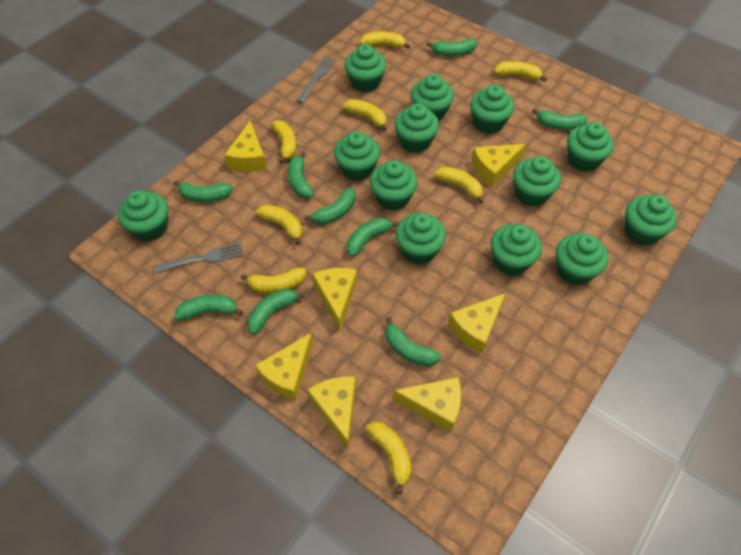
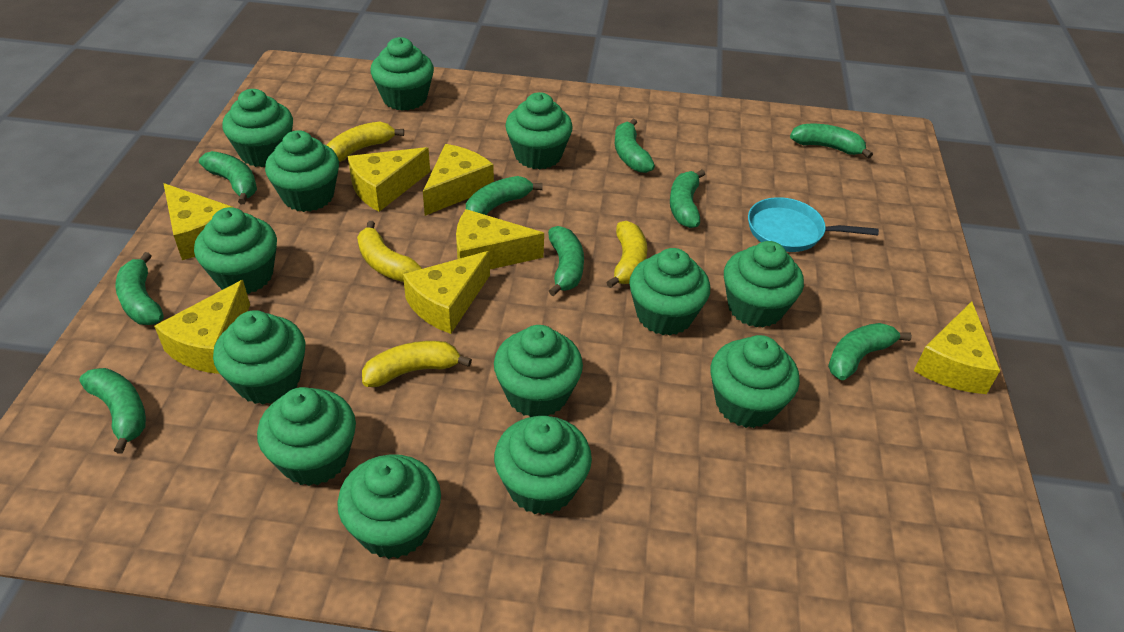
grey fork: 2 -> 0
turquoise pan: 0 -> 1
yellow banana: 8 -> 4

